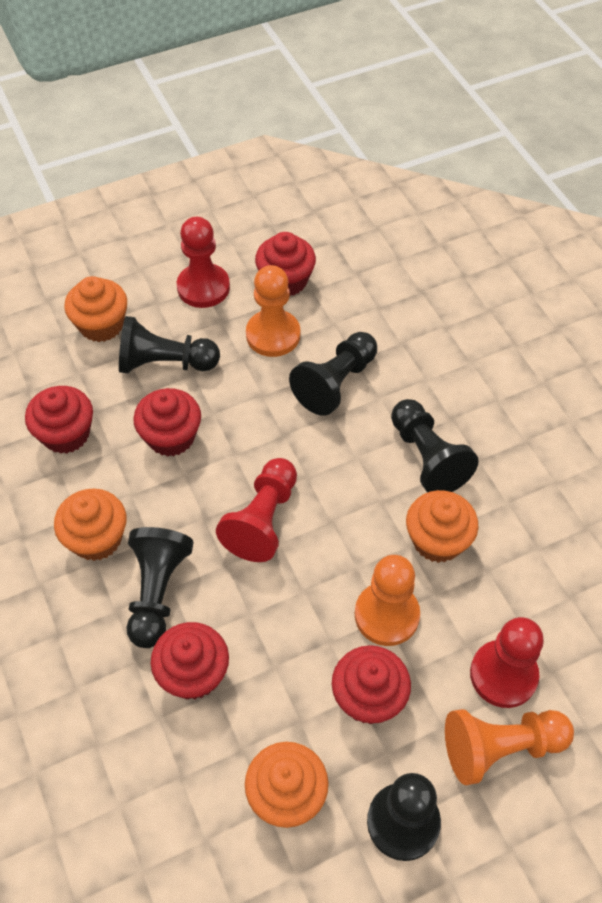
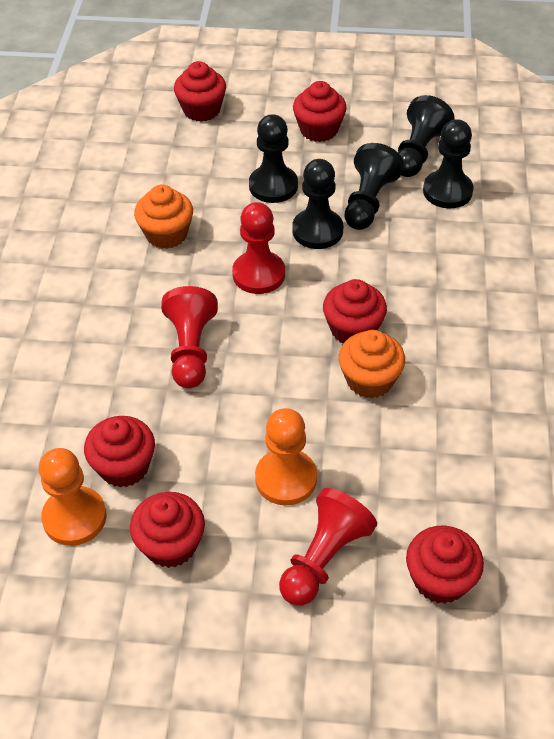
orange cupcake: 4 -> 2
orange pawn: 3 -> 2
red cupcake: 5 -> 6

